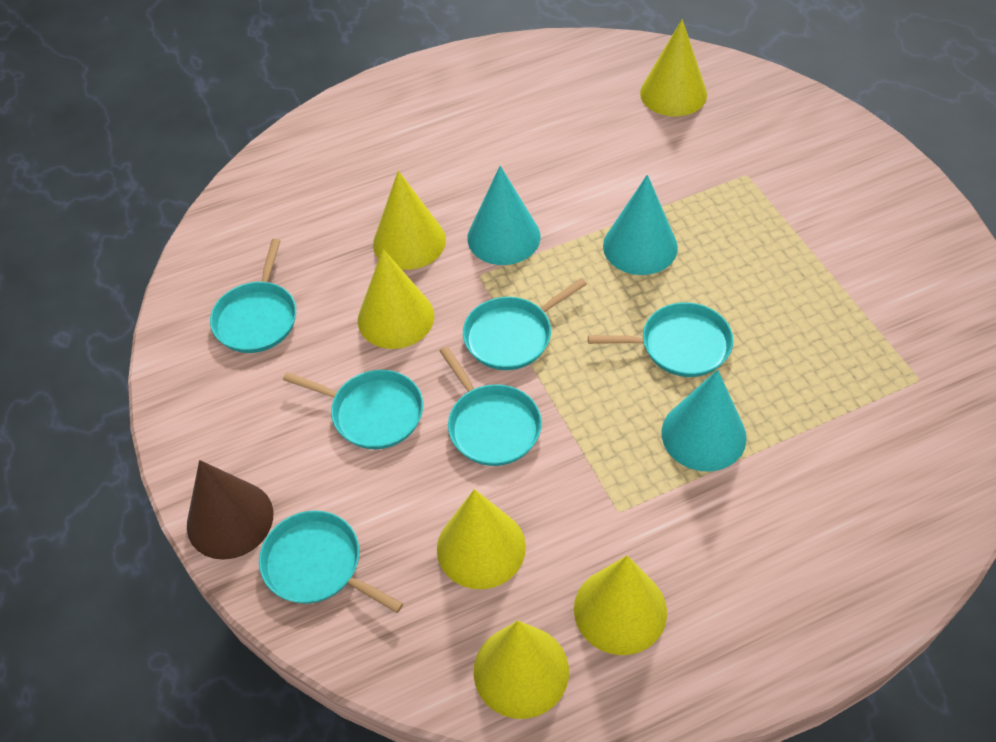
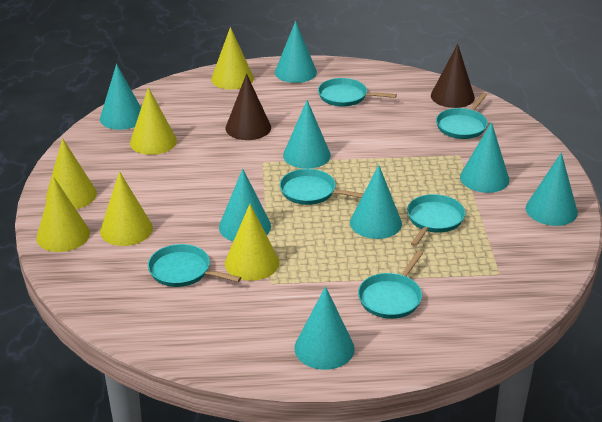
brown cone: 1 -> 2
turquoise cone: 3 -> 8

